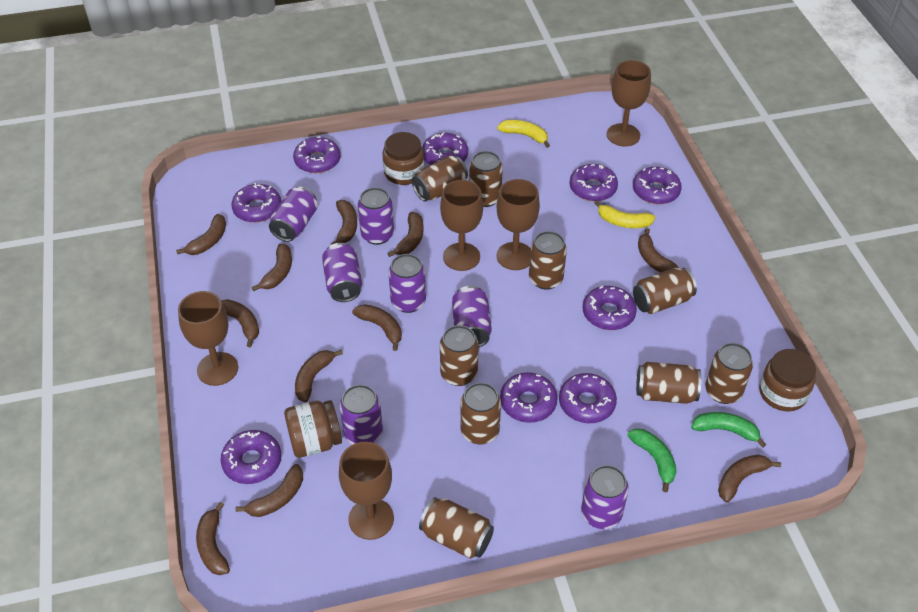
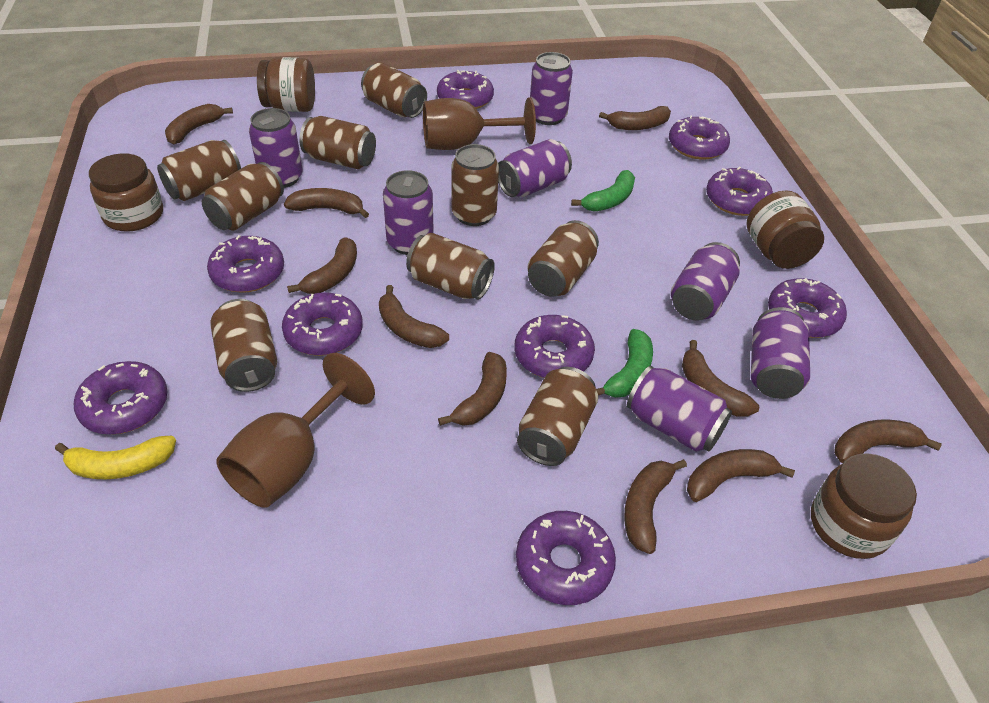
brown banana: 11 -> 10
brown goblet: 5 -> 2
brown jar: 3 -> 4
yellow banana: 2 -> 1

